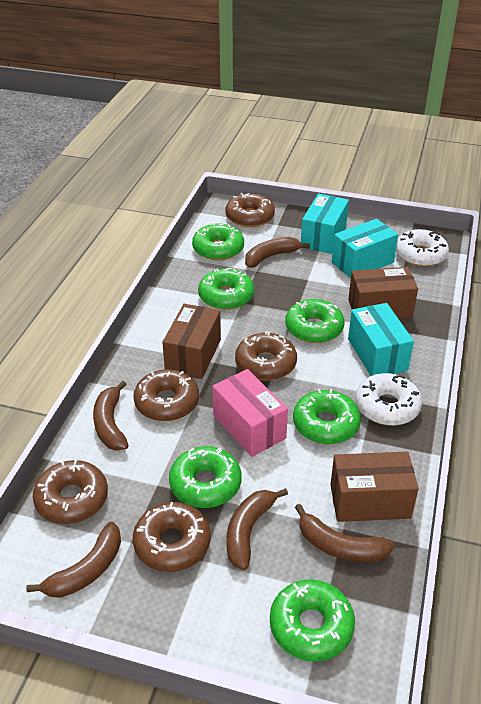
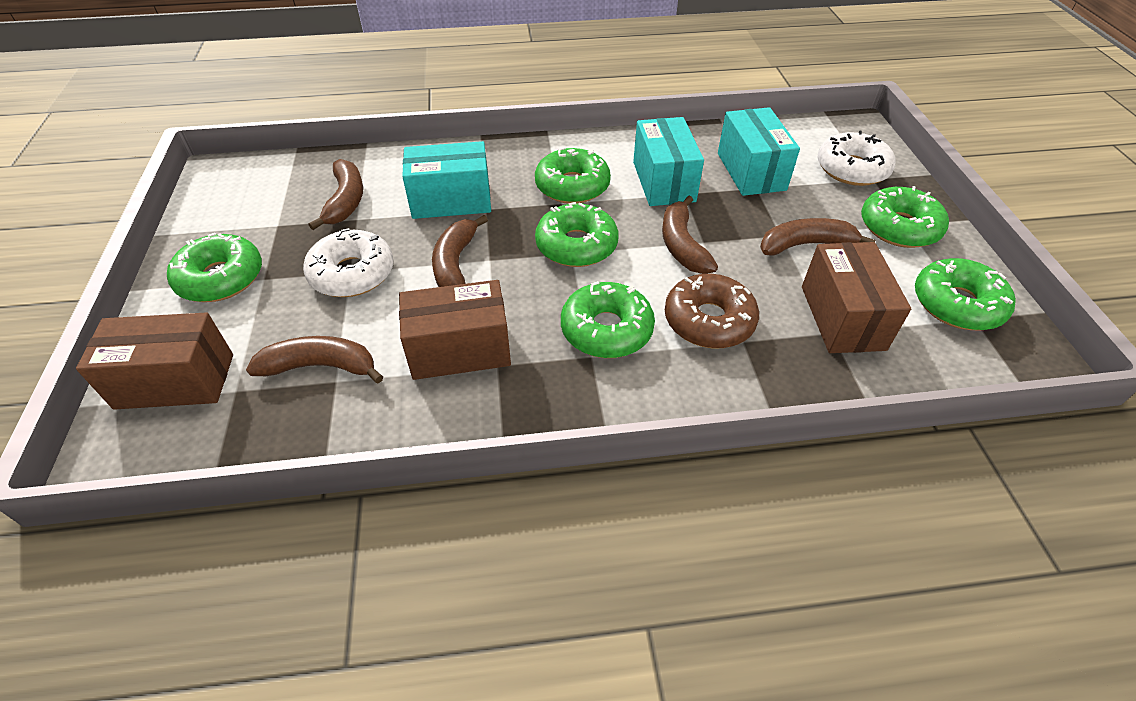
brown donut: 5 -> 1
pink box: 1 -> 0

